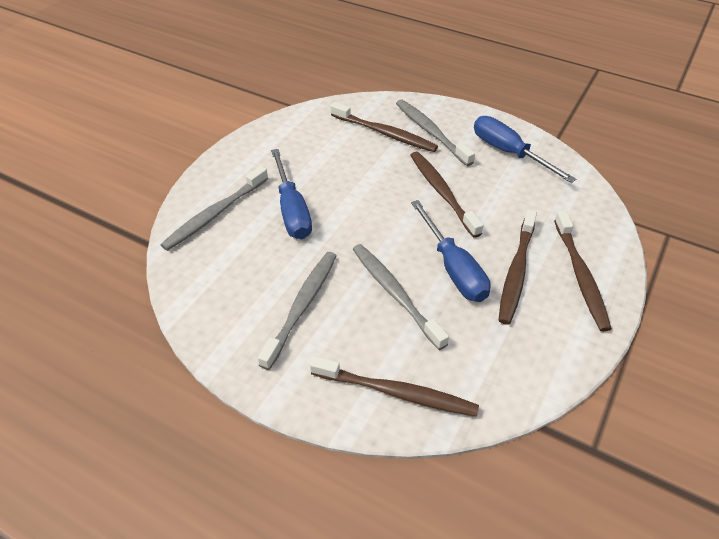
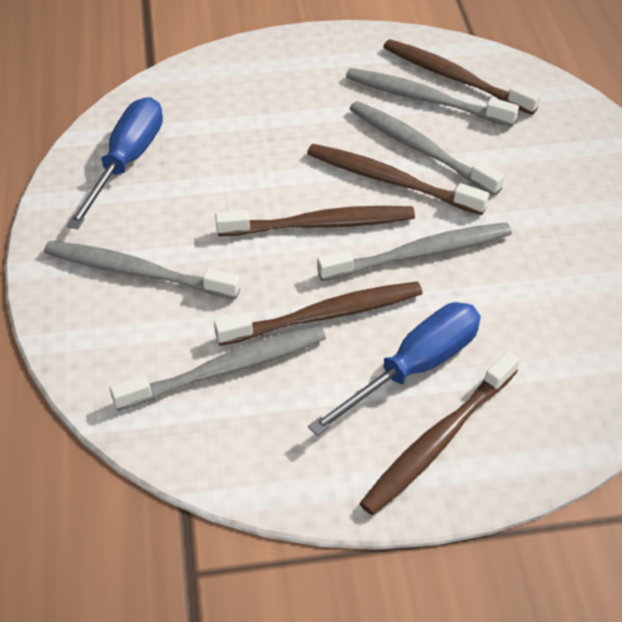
blue screwdriver: 3 -> 2
grey toothbrush: 4 -> 5

